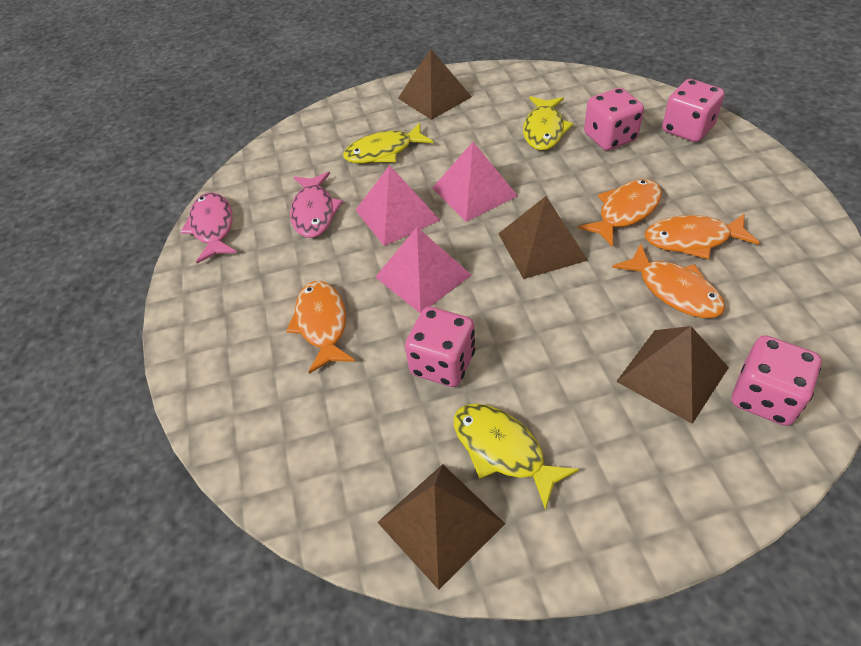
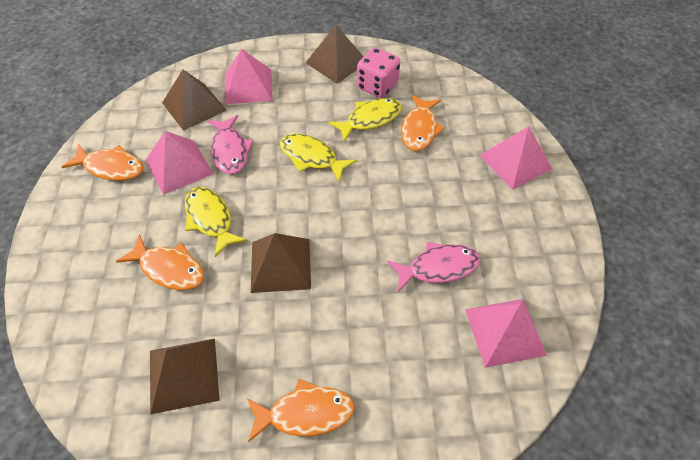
pink dice: 4 -> 1
pink pyramid: 3 -> 4

